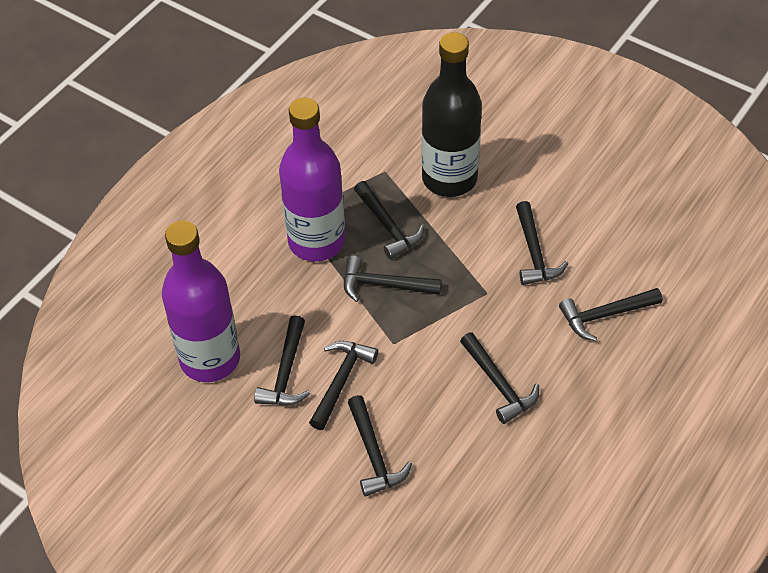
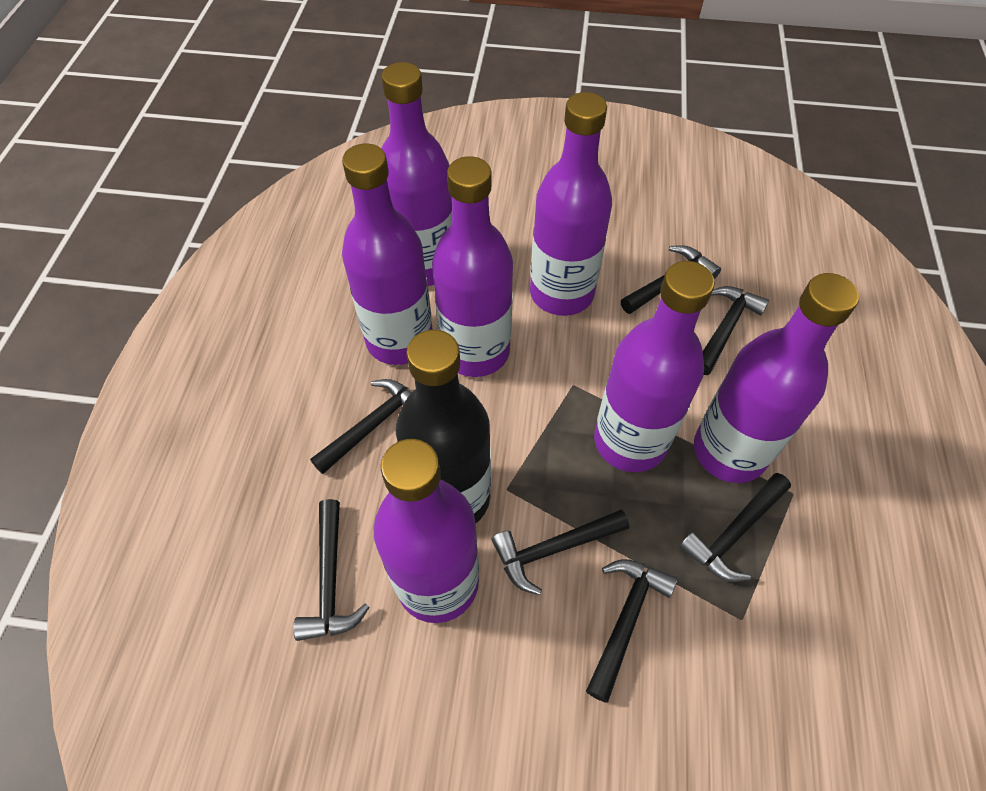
black hammer: 8 -> 7
purple bottle: 2 -> 7

